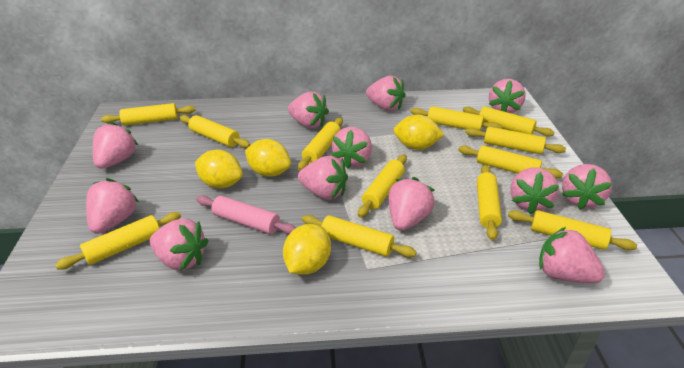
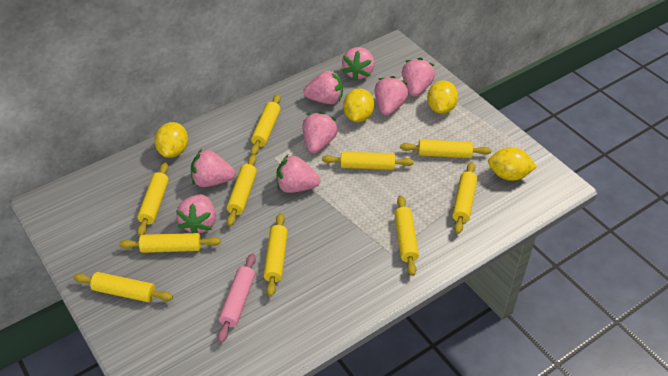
pink strawberry: 12 -> 8
yellow rolling pin: 12 -> 10

